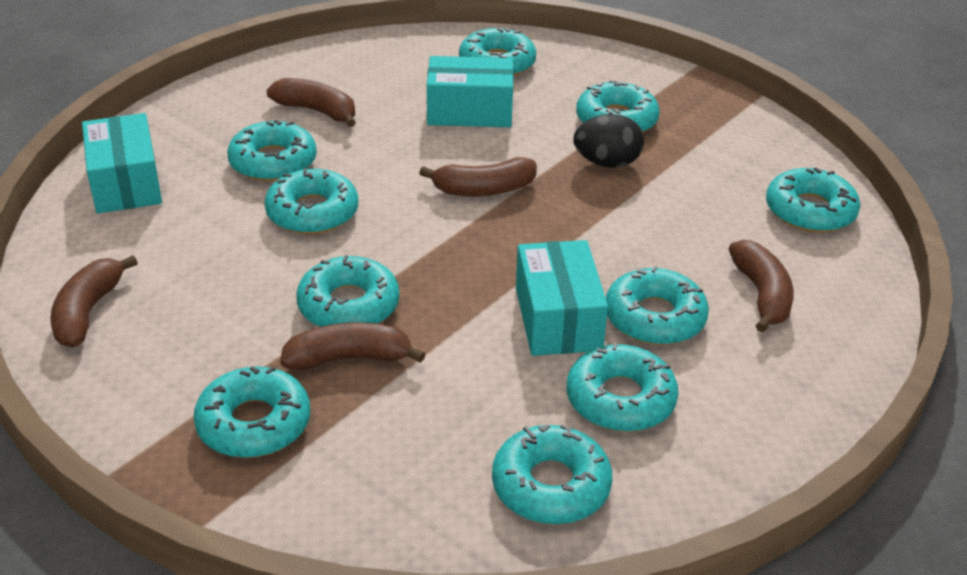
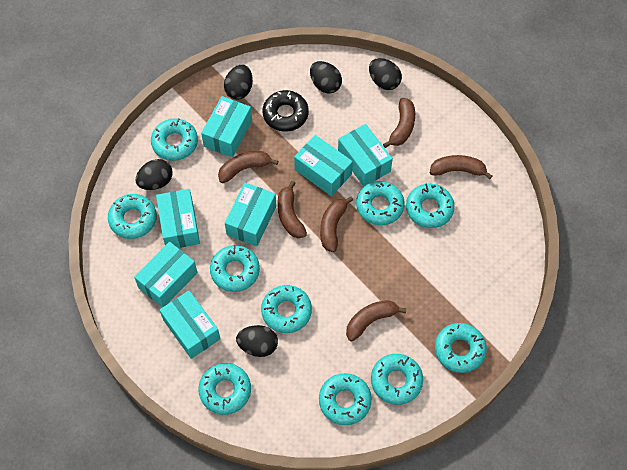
black donut: 0 -> 1
black egg: 1 -> 5
brown banana: 5 -> 6
turquoise box: 3 -> 7

